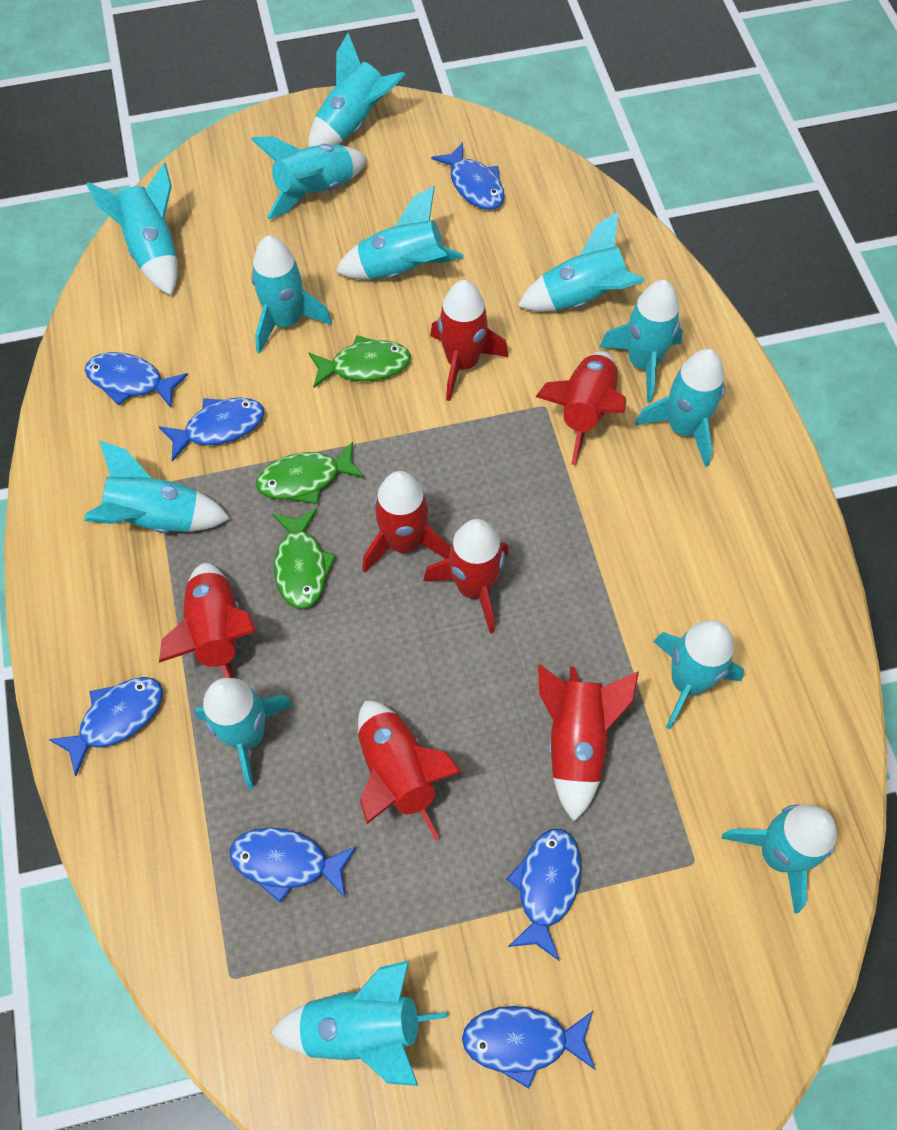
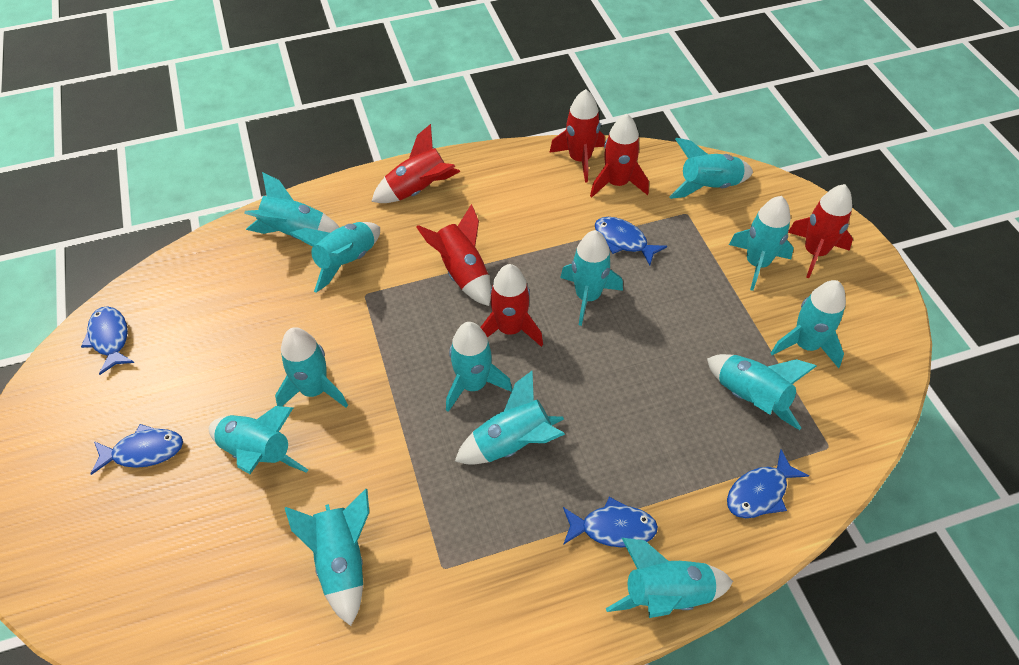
blue fish: 7 -> 5
green fish: 3 -> 0
red rocket: 7 -> 6

